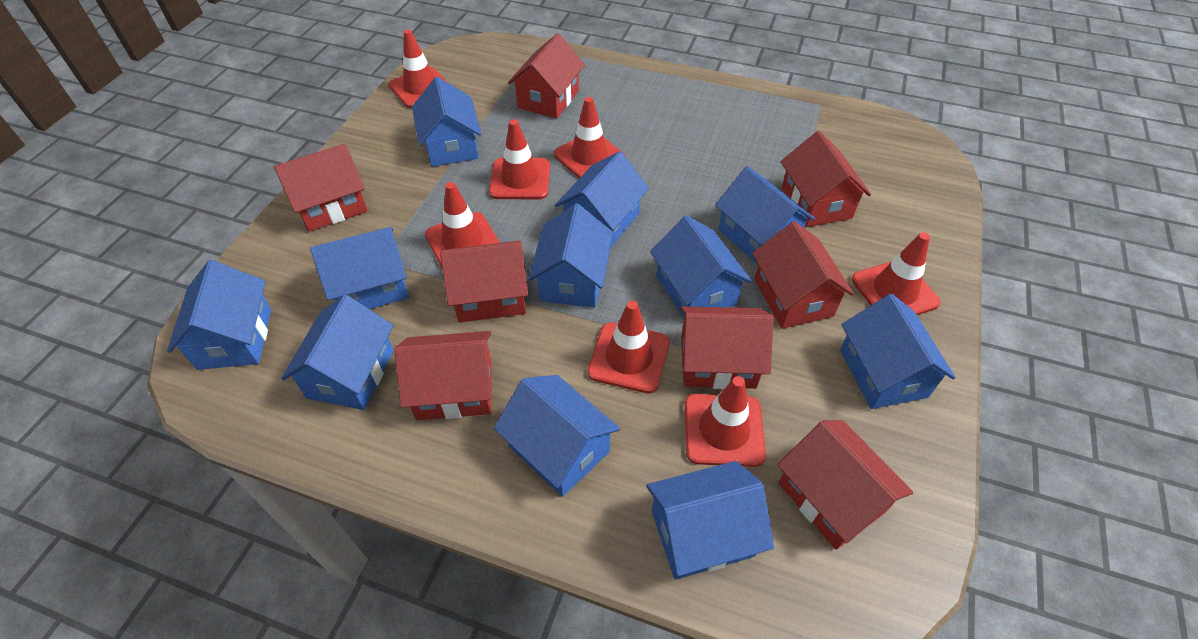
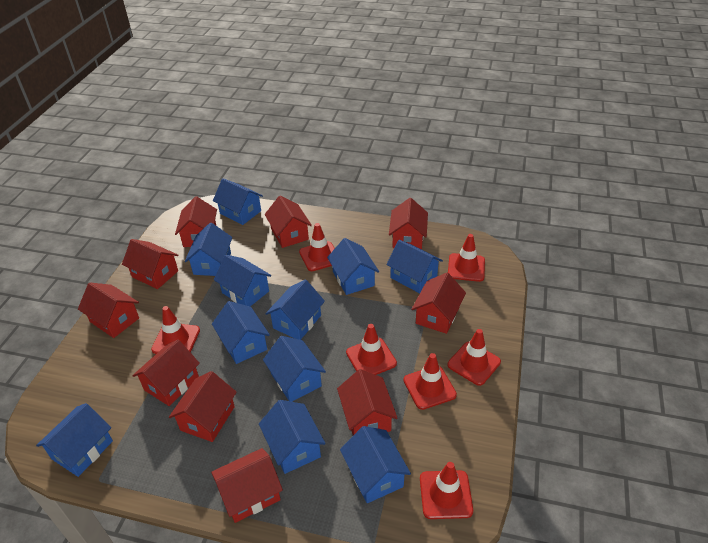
red house: 8 -> 10

